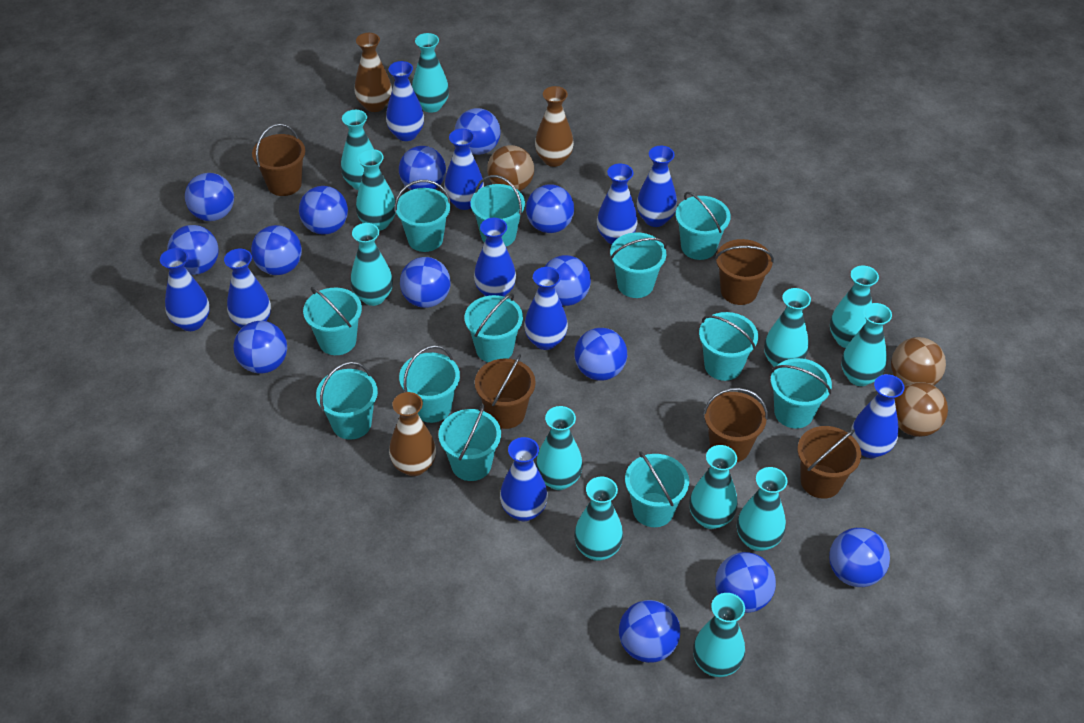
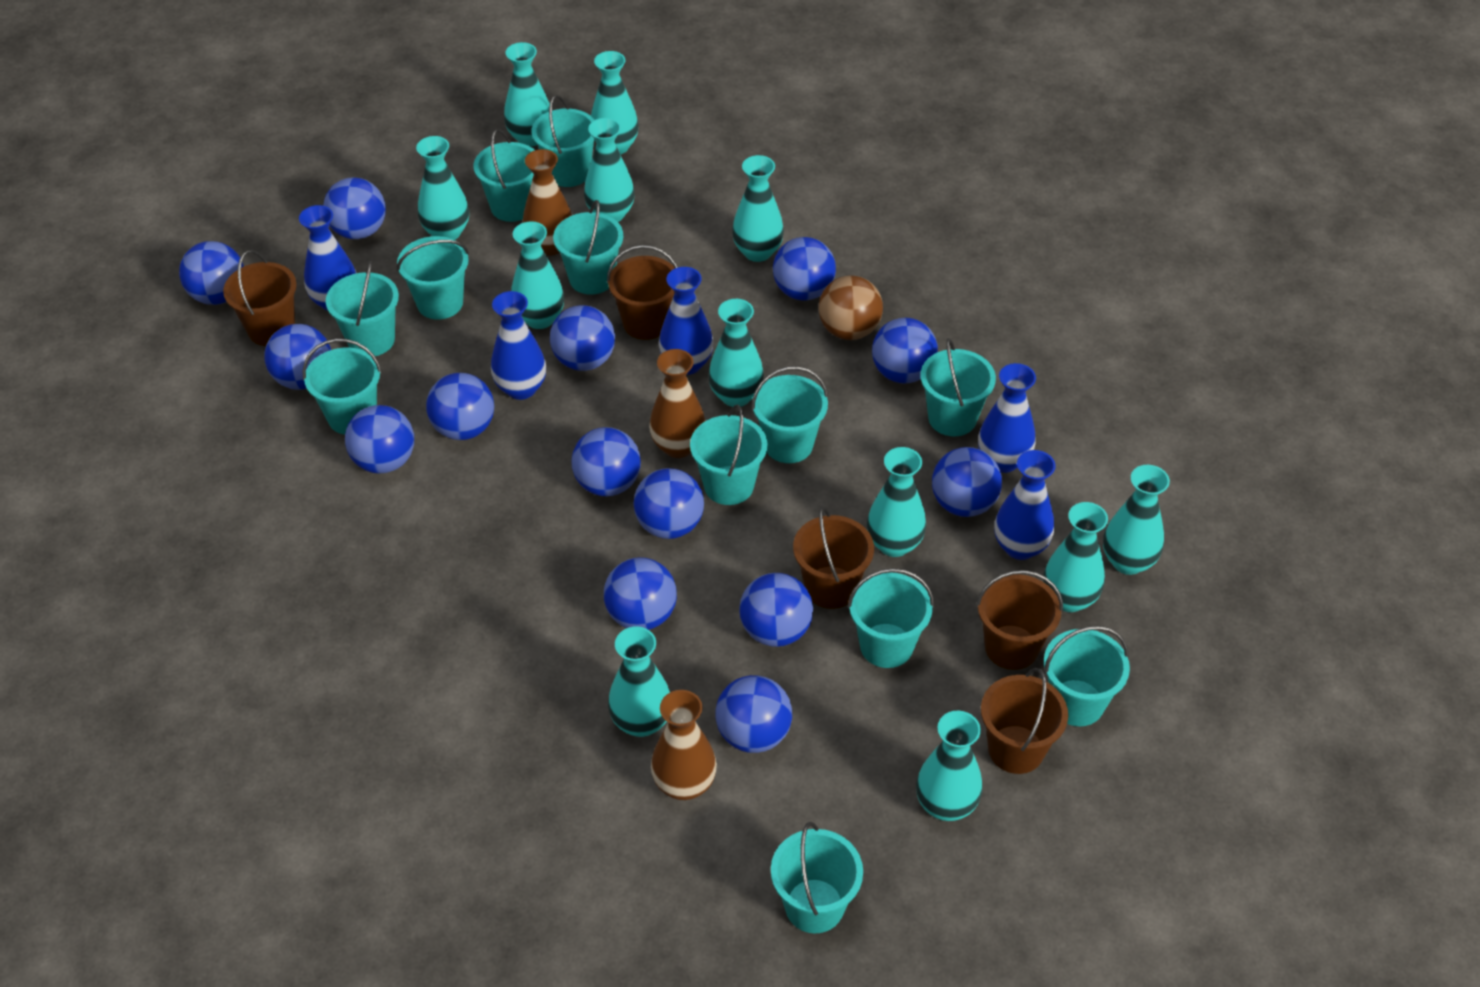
blue vase: 10 -> 5
brown ball: 3 -> 1

